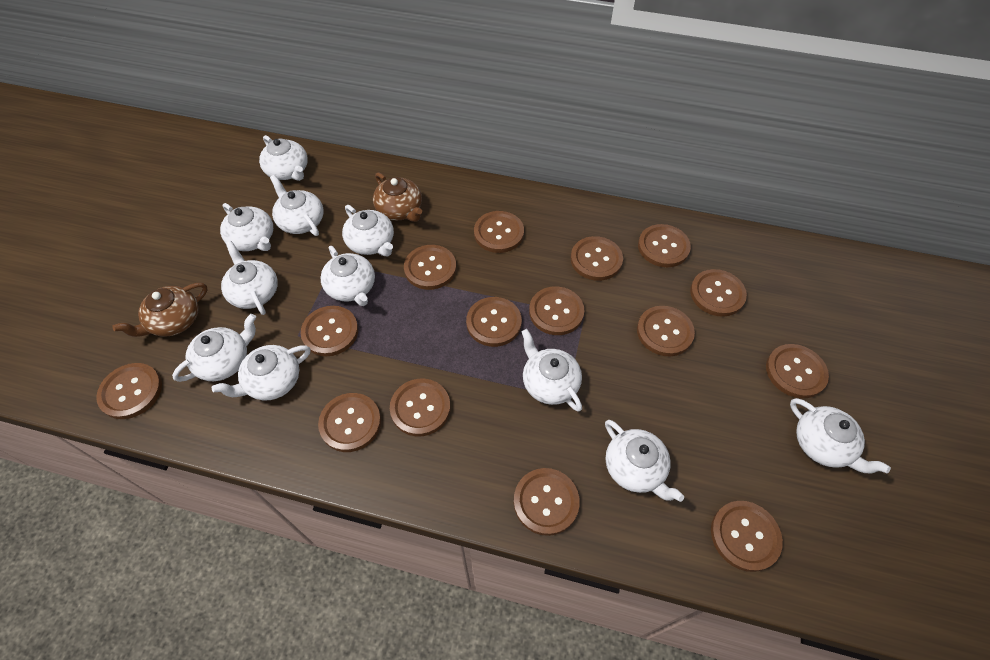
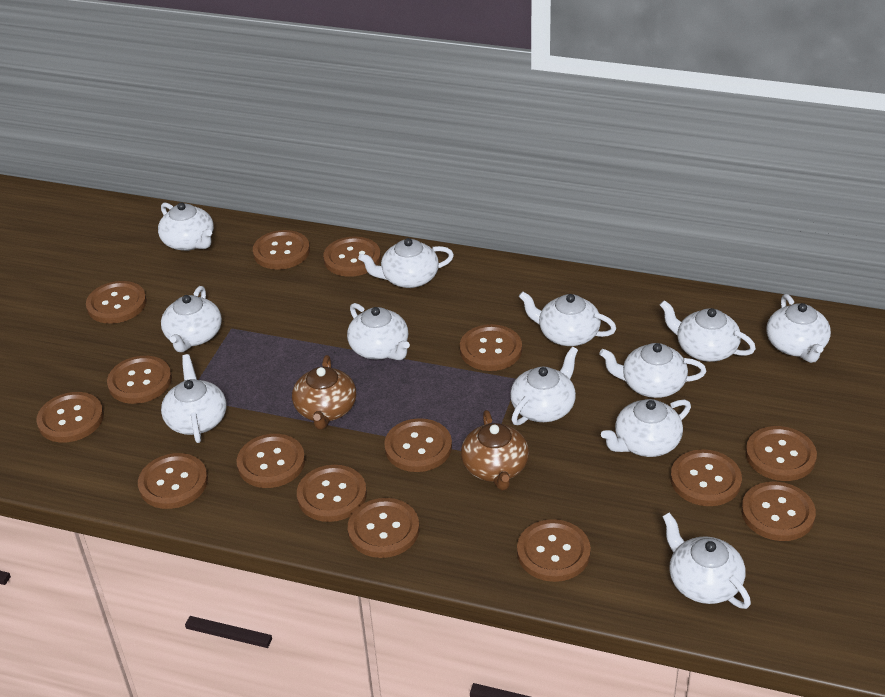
white teapot: 11 -> 12

